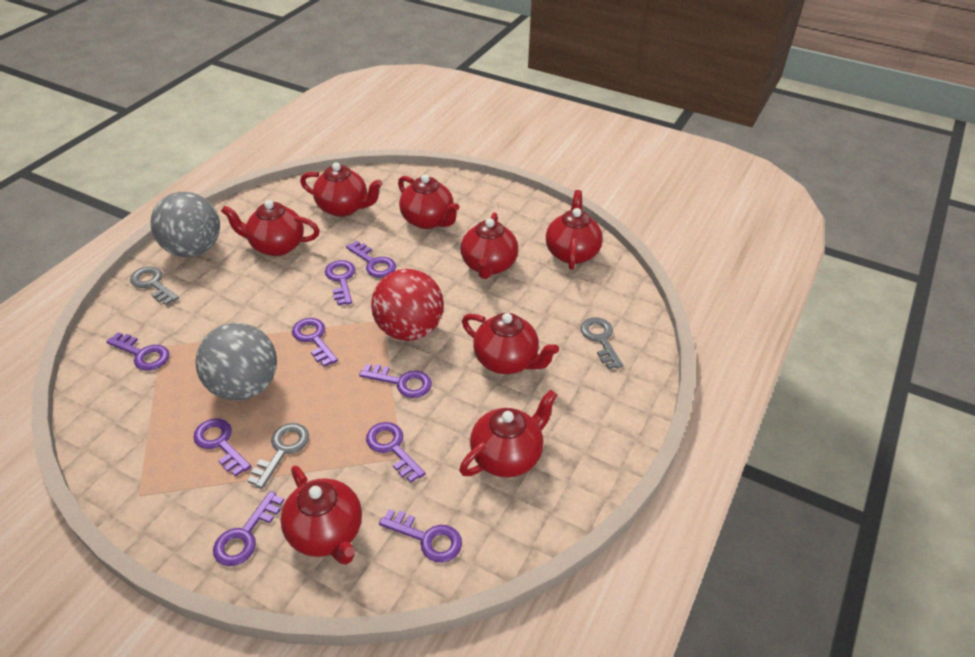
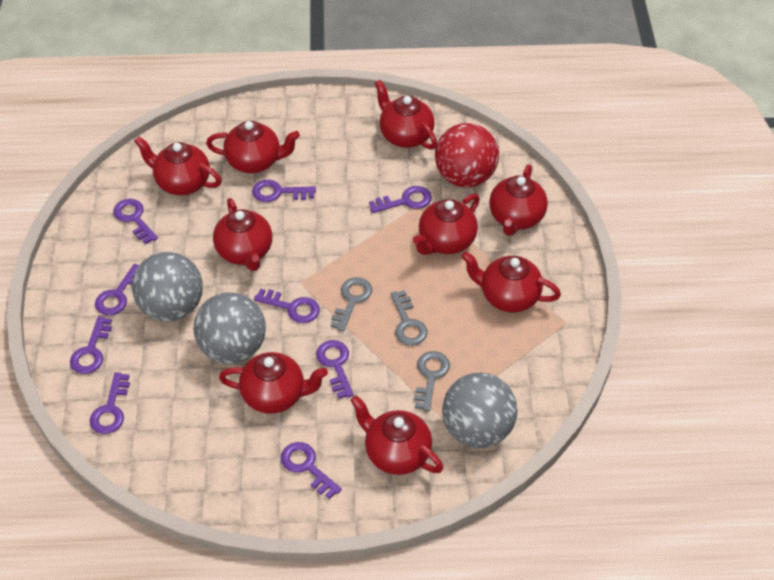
grey ball: 2 -> 3
red teapot: 8 -> 9

